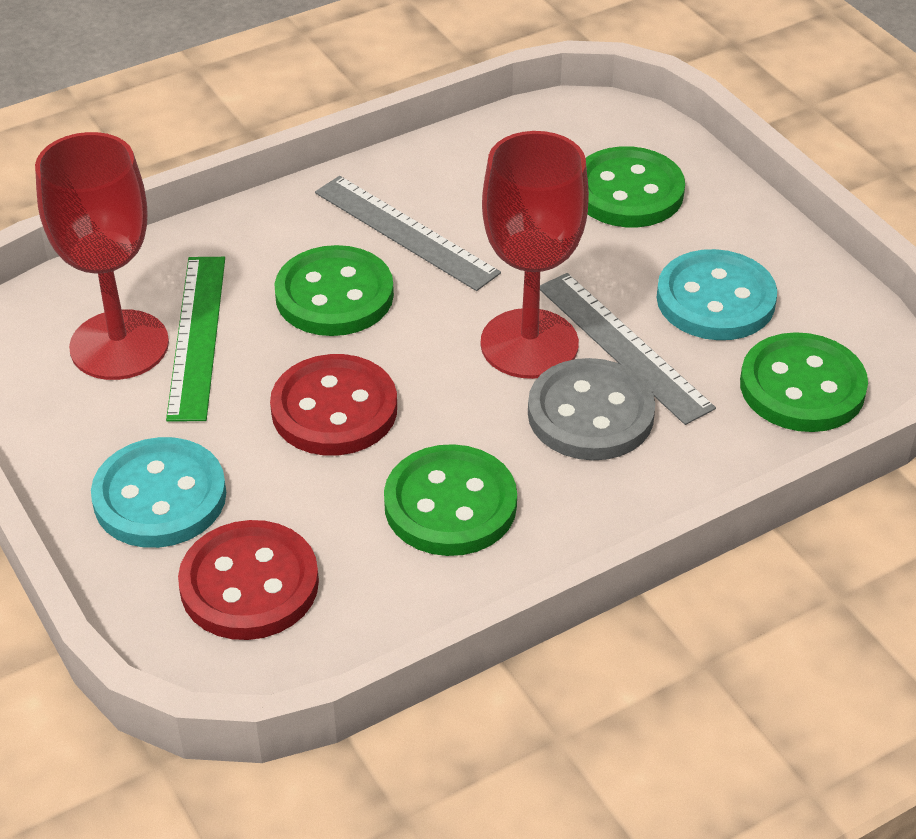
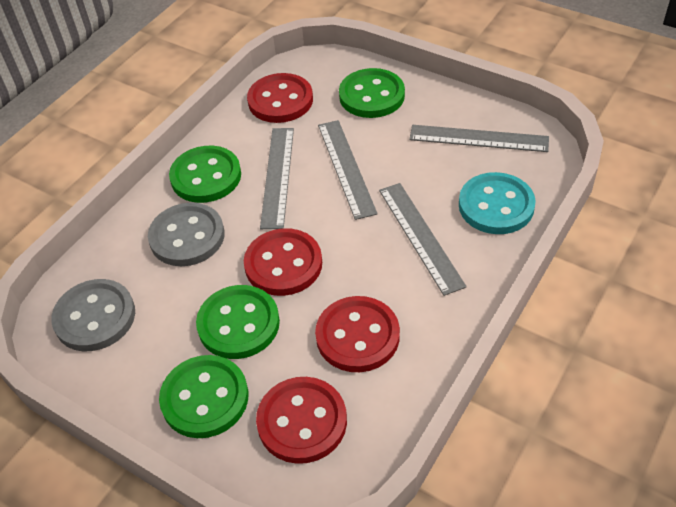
green ruler: 1 -> 0
grey button: 1 -> 2
grey ruler: 2 -> 4
red button: 2 -> 4
red goblet: 2 -> 0
turquoise button: 2 -> 1

